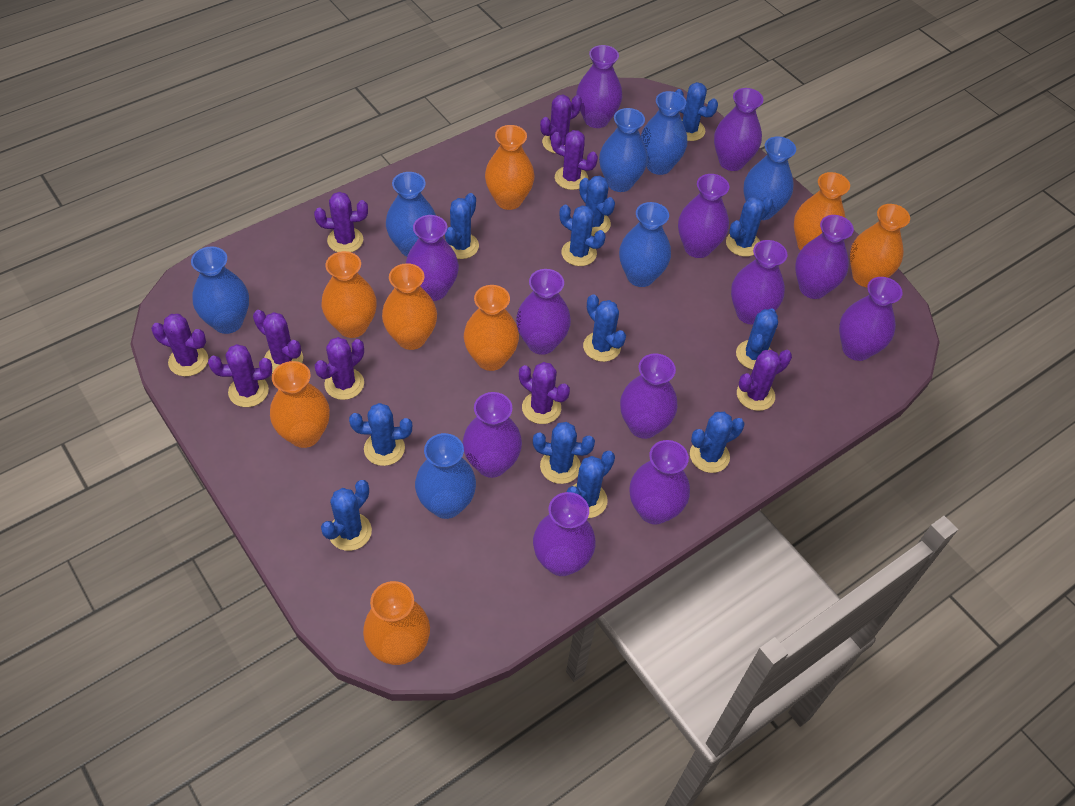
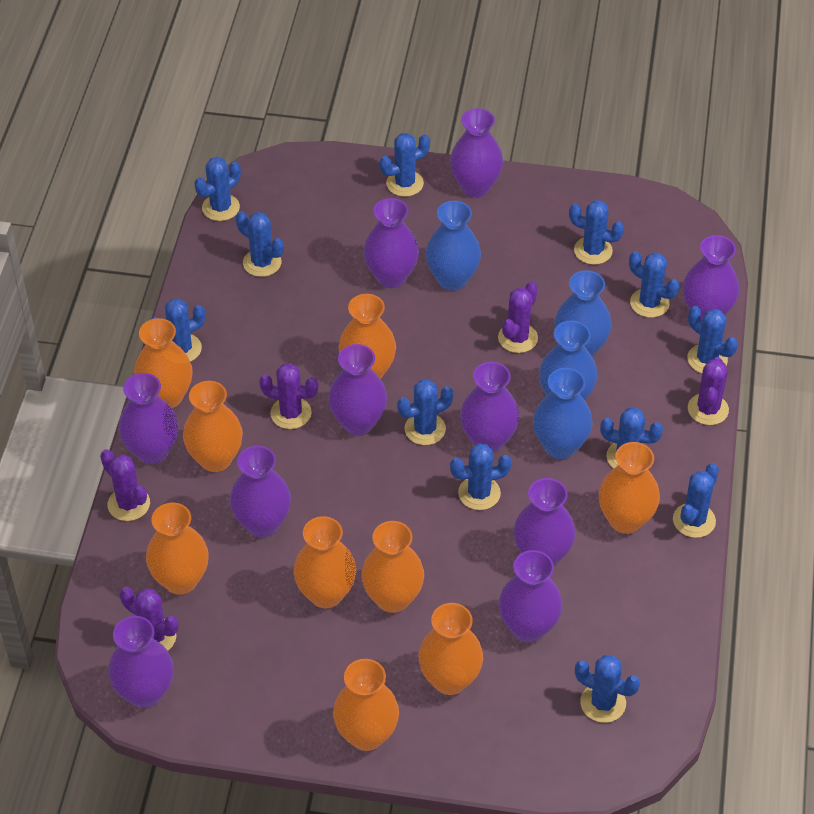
blue vase: 7 -> 4
orange vase: 8 -> 9
purple cactus: 9 -> 5
purple vase: 12 -> 10

